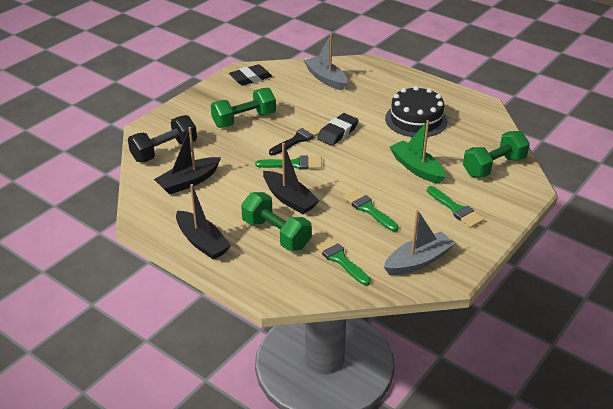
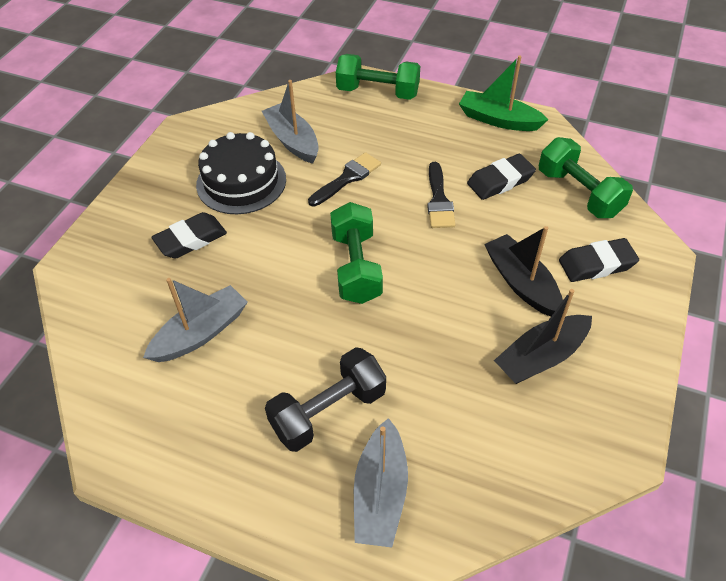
black boat: 3 -> 2
black brush: 1 -> 2
black eraser: 2 -> 3
green brush: 4 -> 0
grey boat: 2 -> 3

